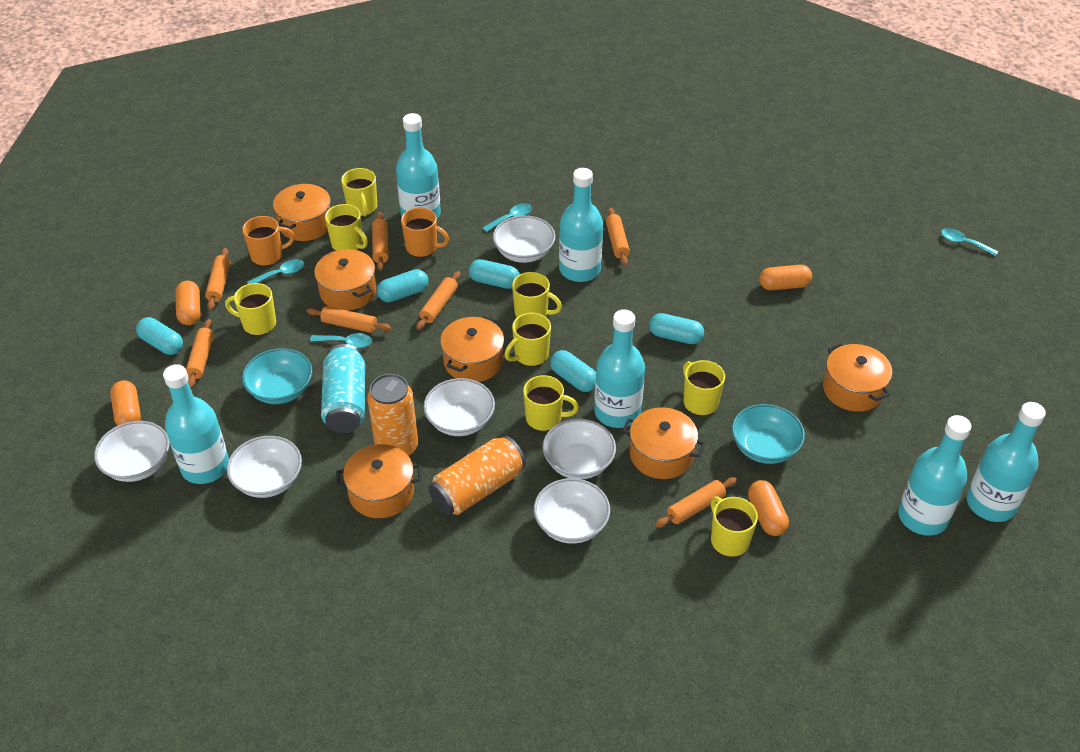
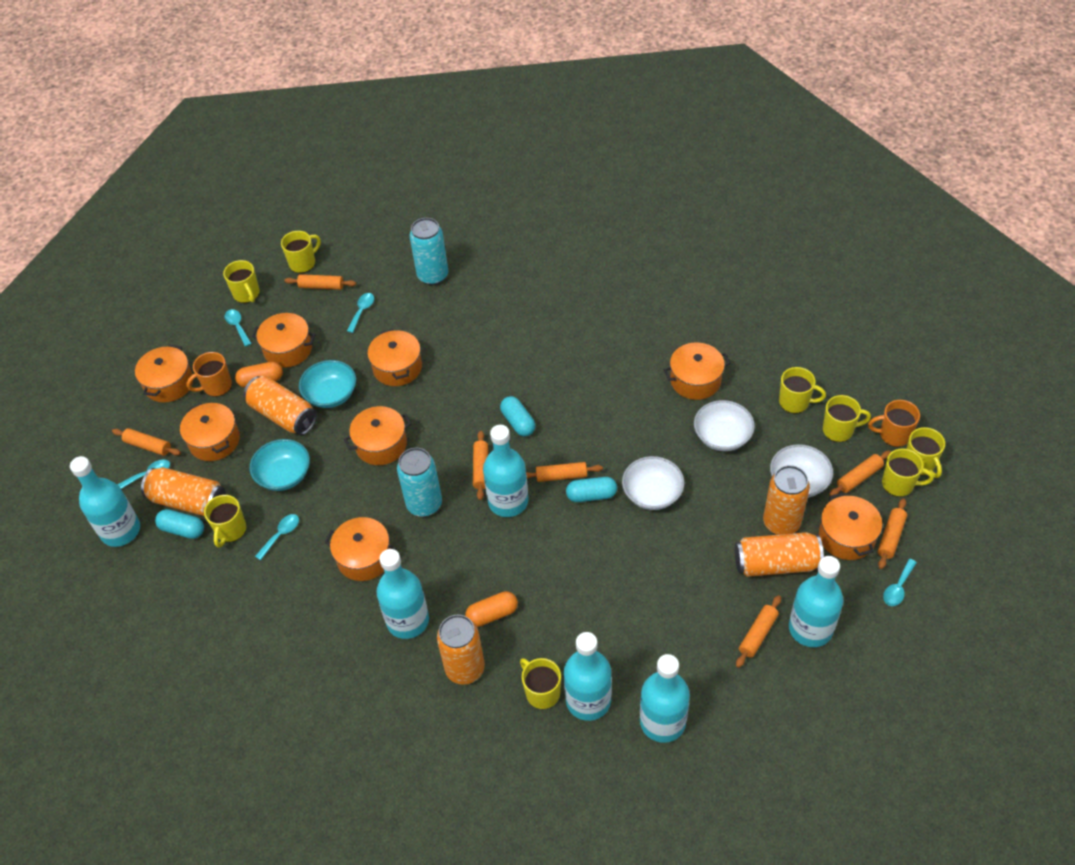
orange can: 2 -> 5
orange capsule: 4 -> 2
orange pot: 6 -> 8
turquoise can: 1 -> 2
turquoise capsule: 5 -> 3
turquoise spoon: 4 -> 5
white bowl: 6 -> 3

